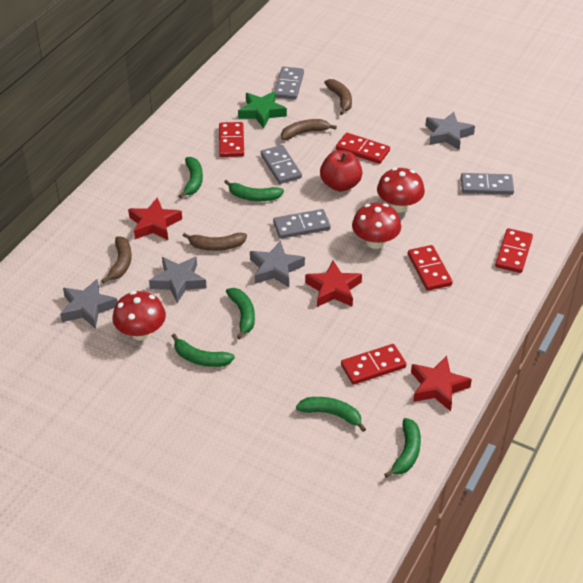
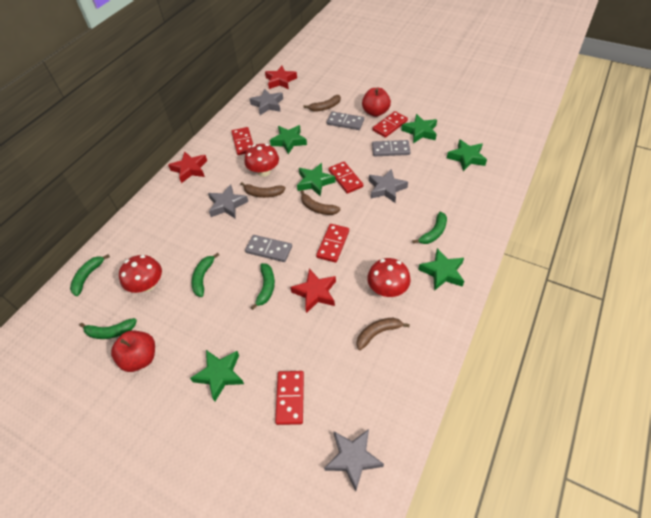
green banana: 6 -> 5
green star: 1 -> 6
grey domino: 4 -> 3
red apple: 1 -> 2

